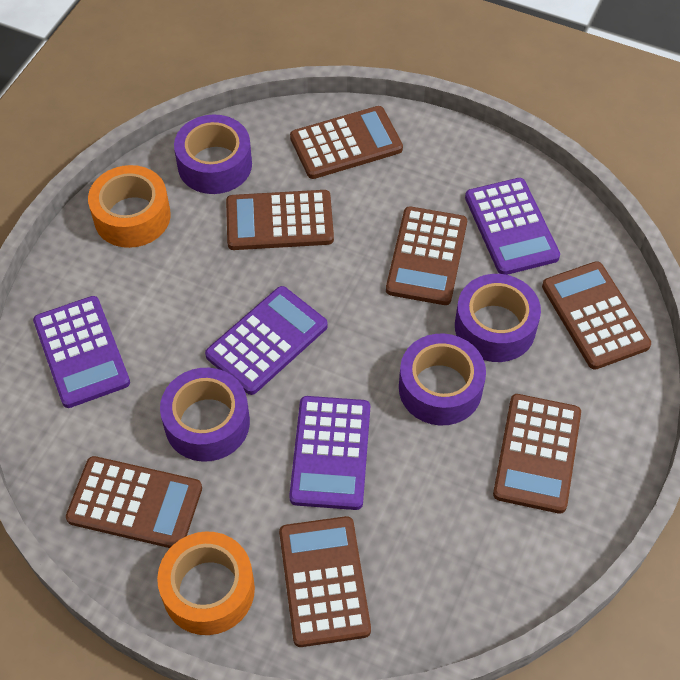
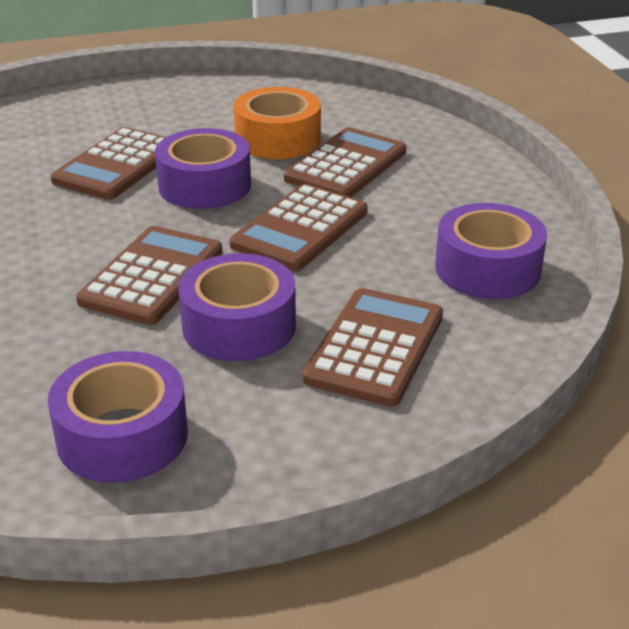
brown calculator: 7 -> 5
orange tape: 2 -> 1
purple calculator: 4 -> 0

